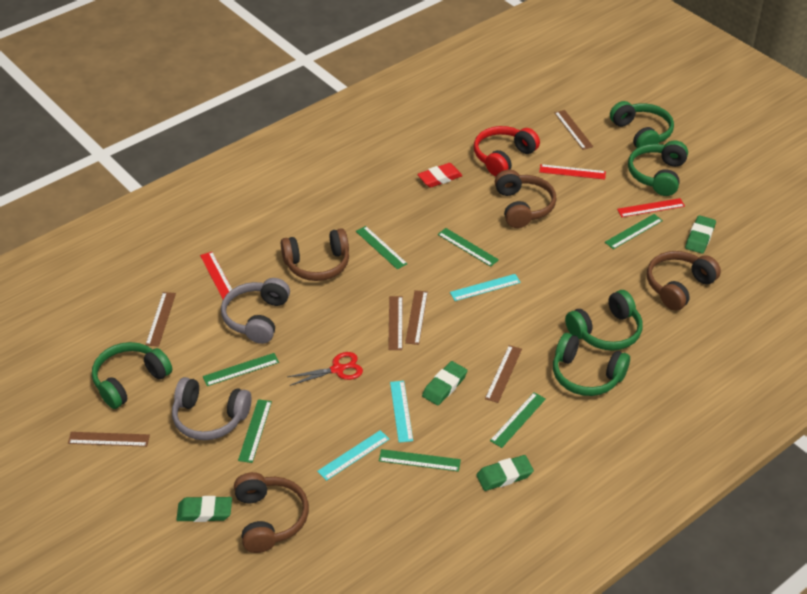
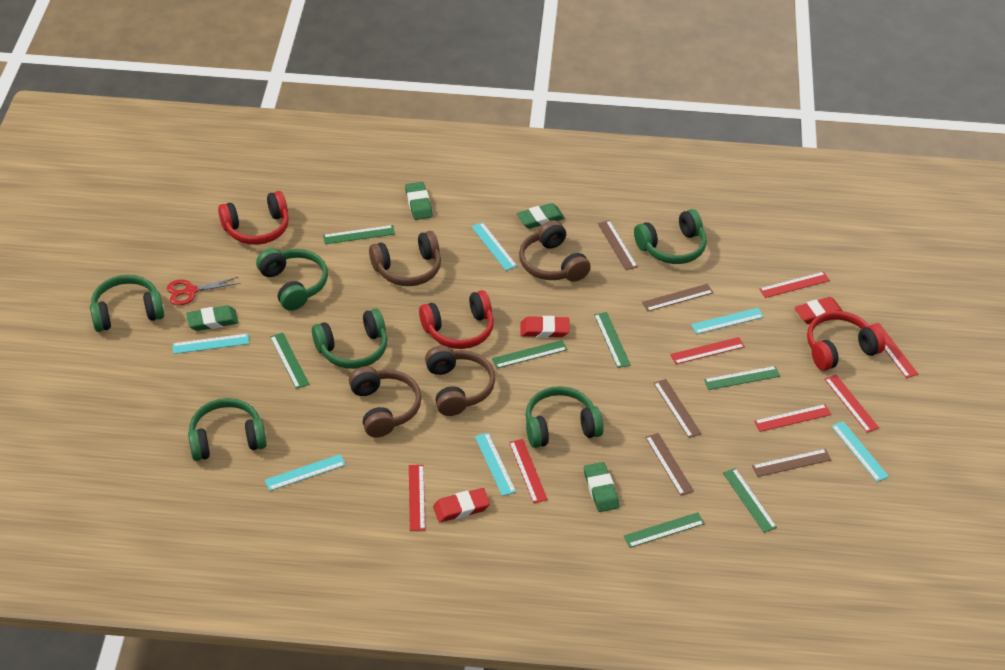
brown ruler: 6 -> 5
green headphones: 5 -> 6
grey headphones: 2 -> 0
red eraser: 1 -> 3
red headphones: 1 -> 3
red ruler: 3 -> 7
turquoise ruler: 3 -> 6

